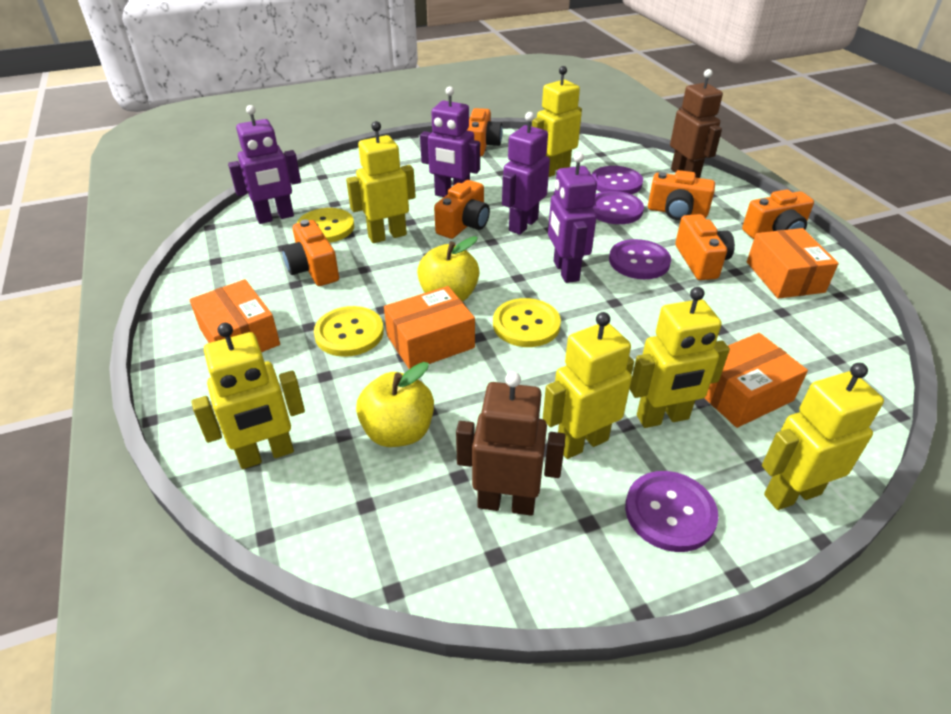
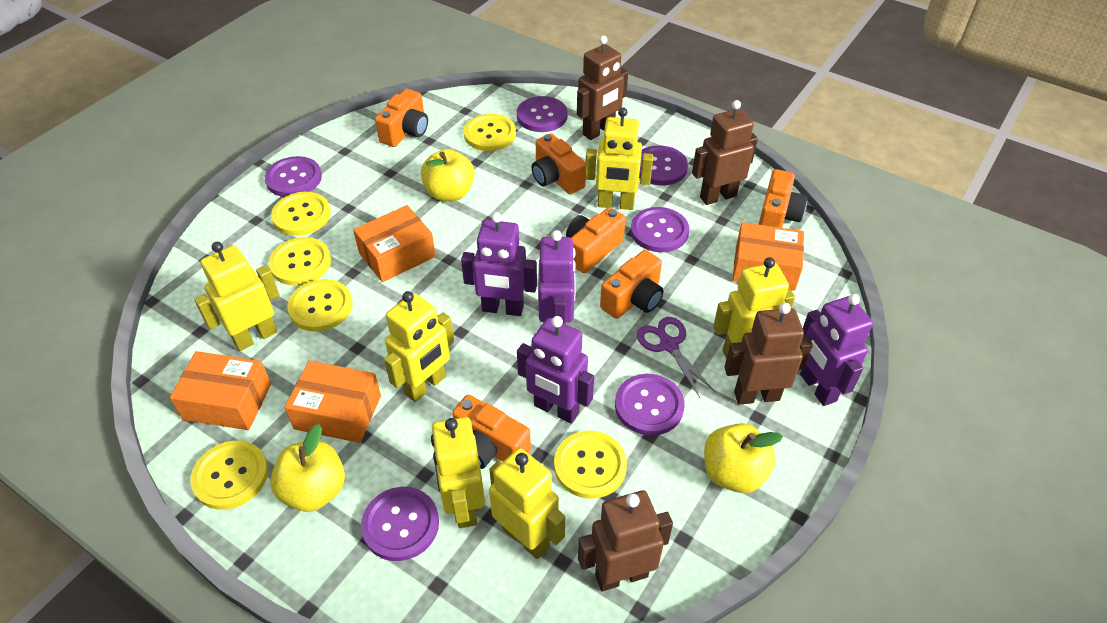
brown robot: 2 -> 4
purple button: 4 -> 6
purple scissors: 0 -> 1
yellow apple: 2 -> 3
yellow button: 3 -> 6

